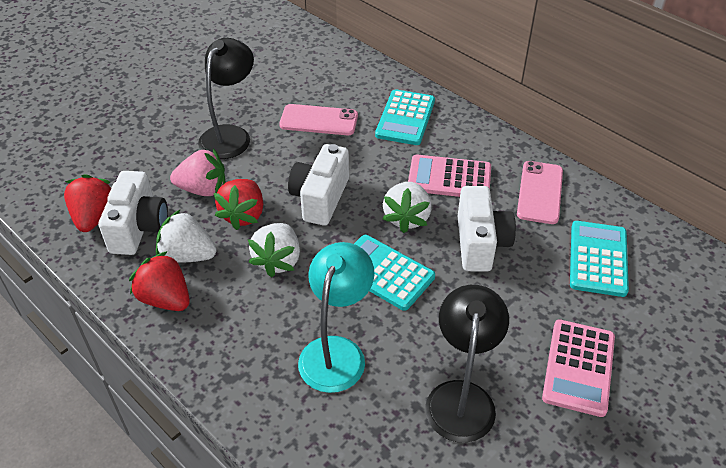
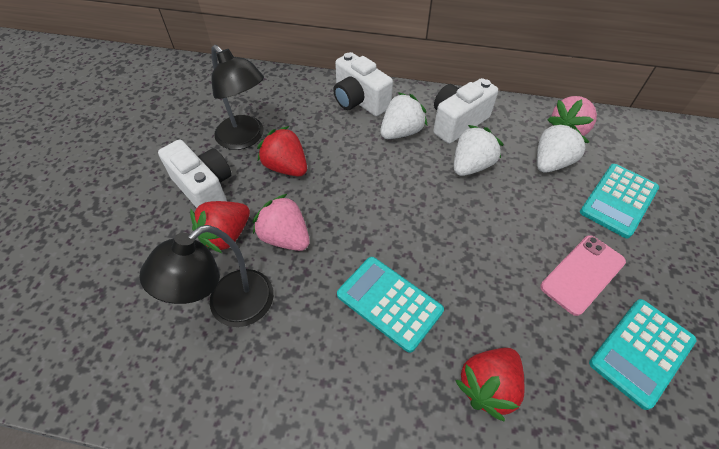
pink calculator: 2 -> 0
pink phone: 2 -> 1
pink strawberry: 1 -> 2
turquoise lamp: 1 -> 0

